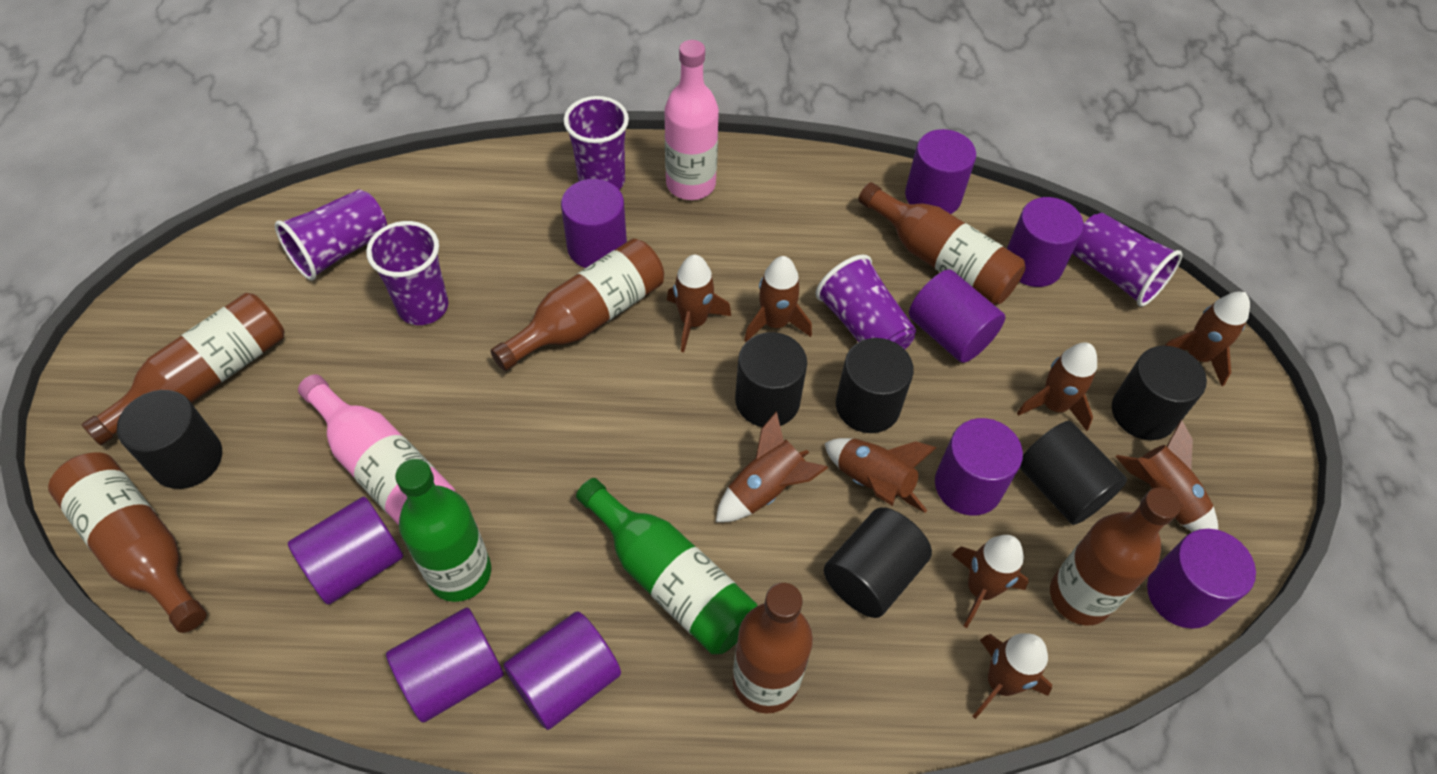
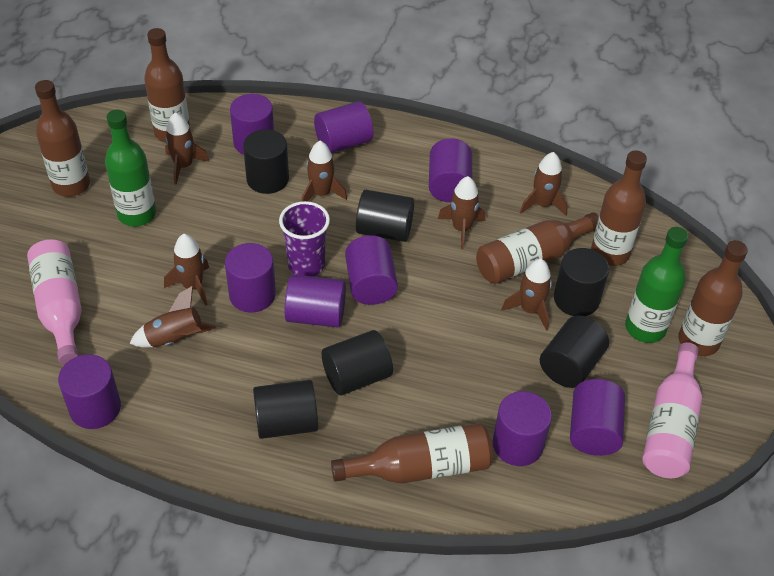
brown rocket: 9 -> 7
purple cup: 5 -> 1

